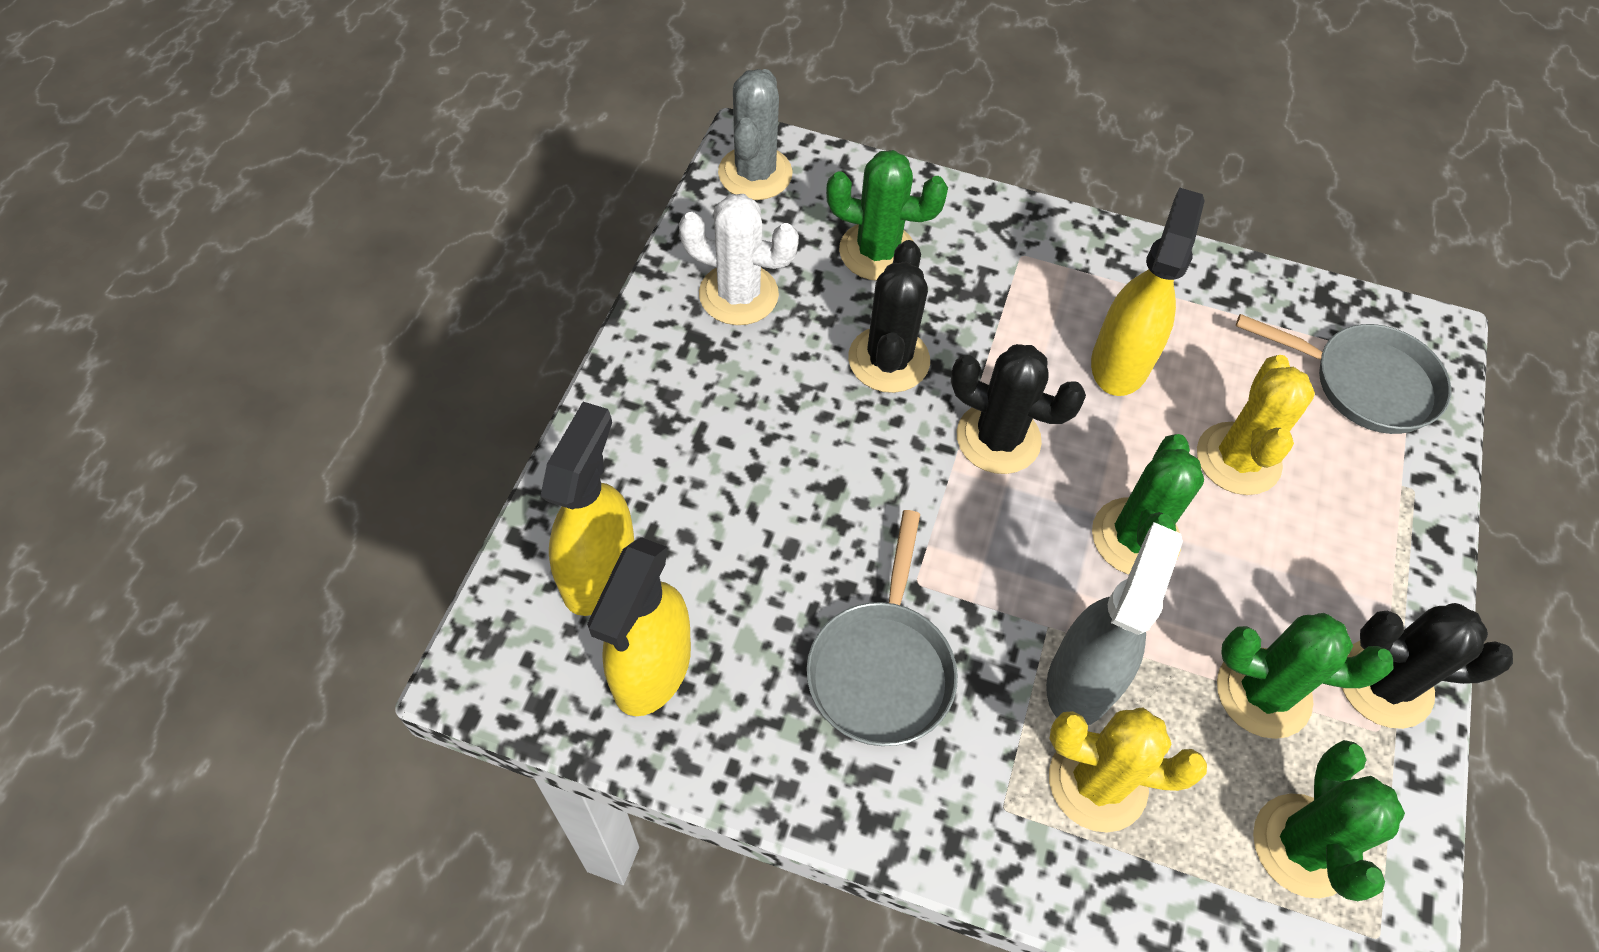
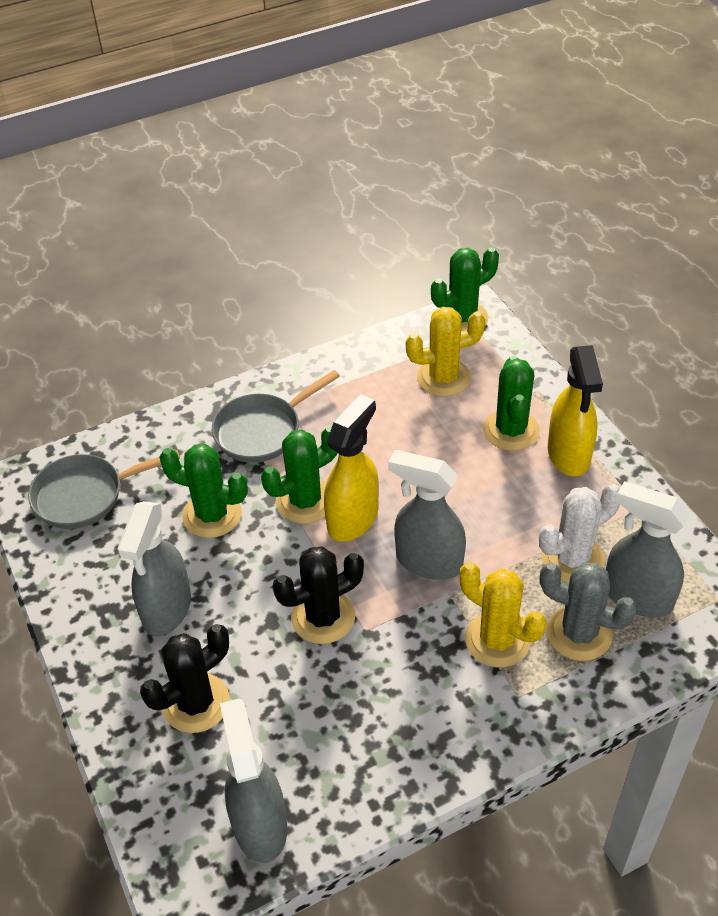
black cactus: 3 -> 2
grey spray bottle: 1 -> 4
yellow spray bottle: 3 -> 2

